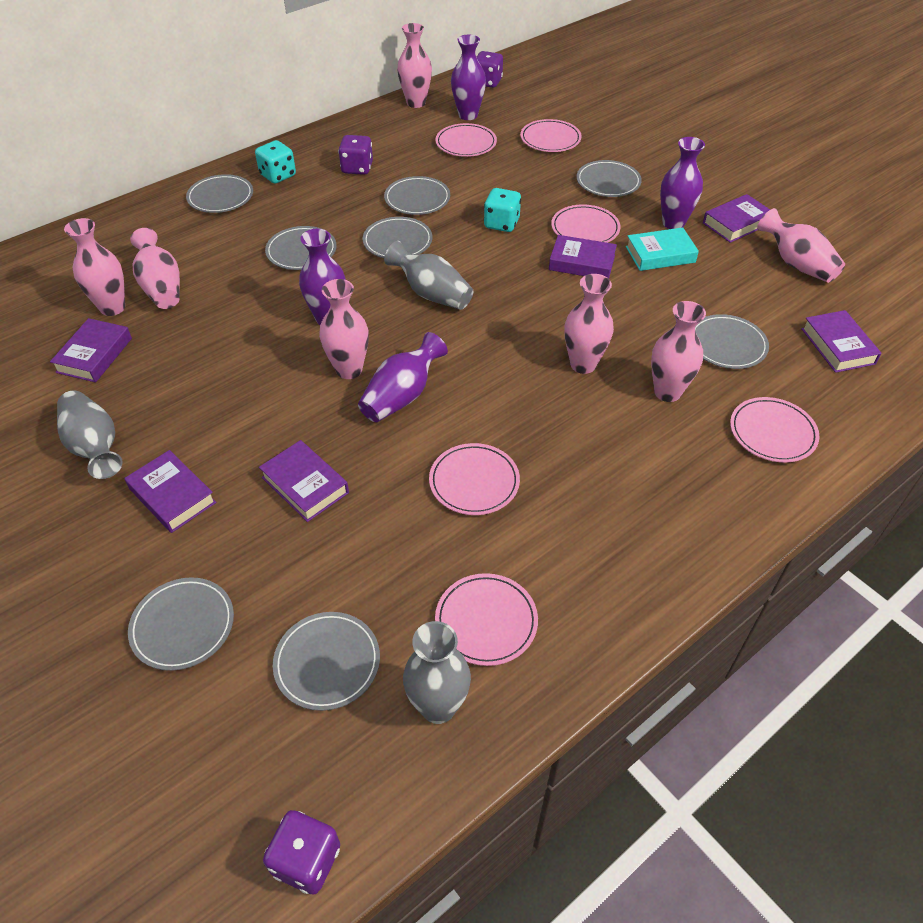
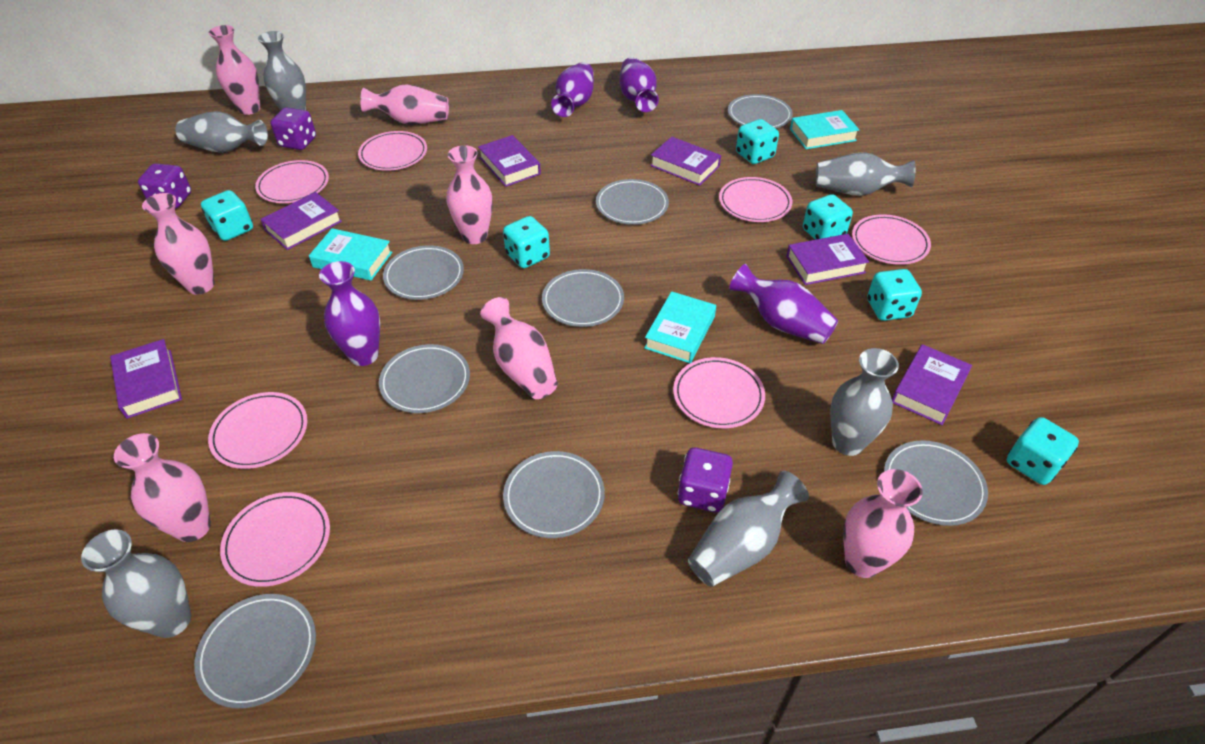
grey vase: 3 -> 6
pink plate: 6 -> 7
turquoise book: 1 -> 3
turquoise dice: 2 -> 6

